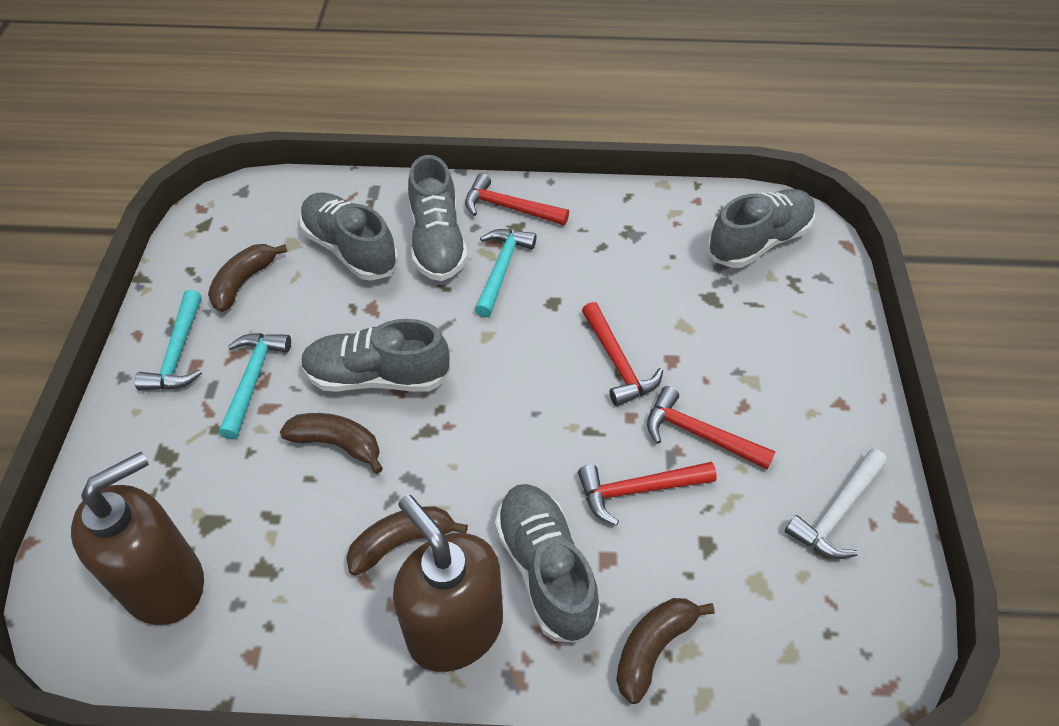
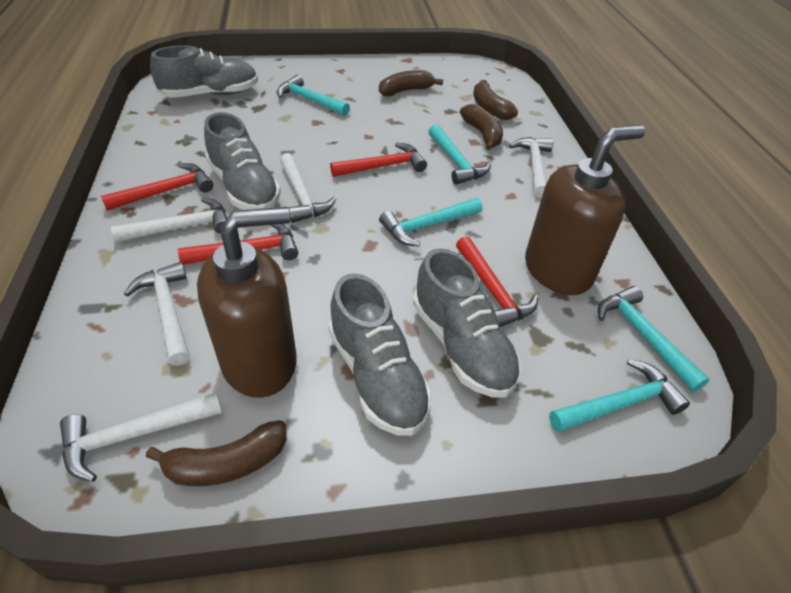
grey shoe: 5 -> 4
turquoise hammer: 3 -> 5
white hammer: 1 -> 5

